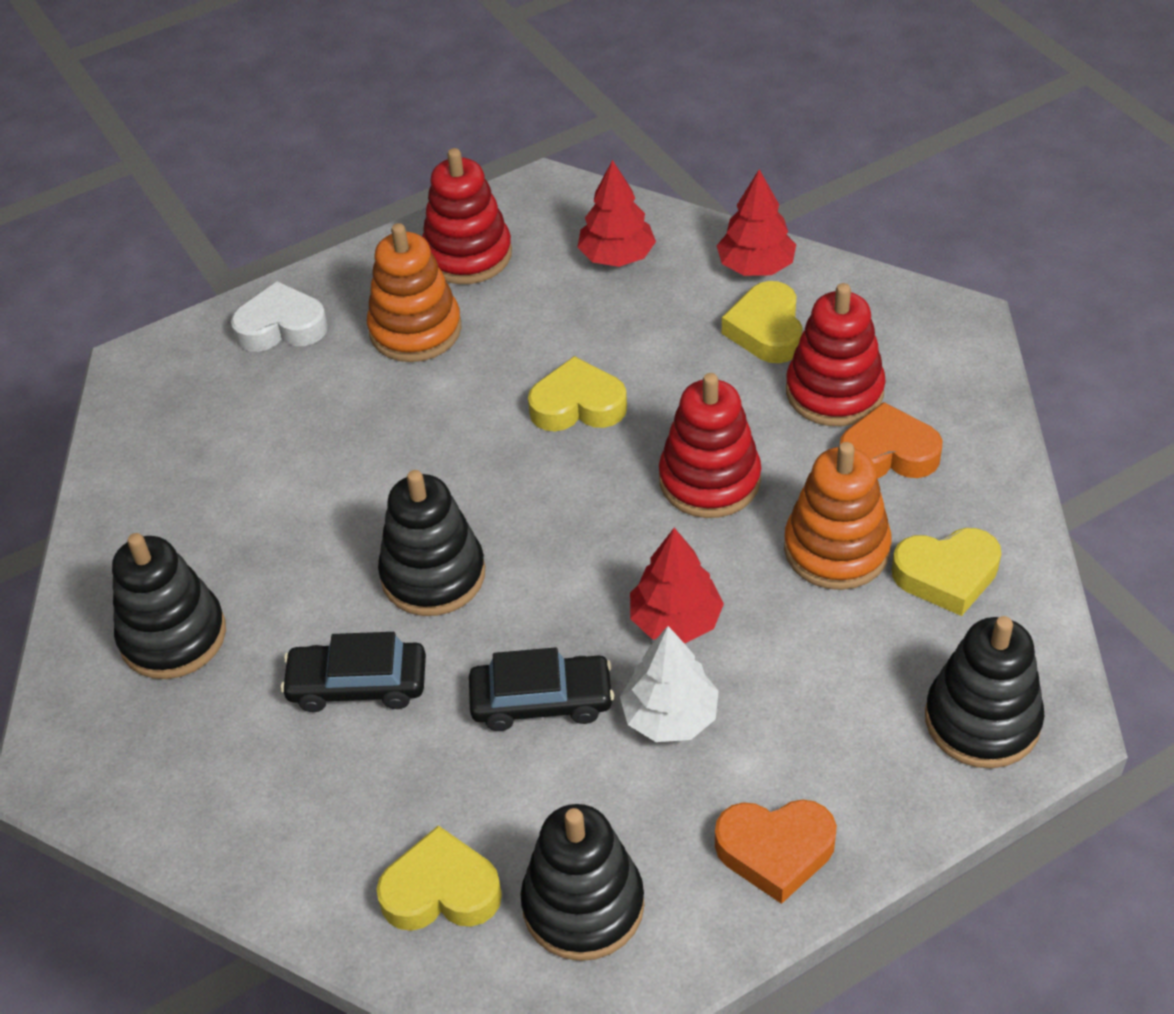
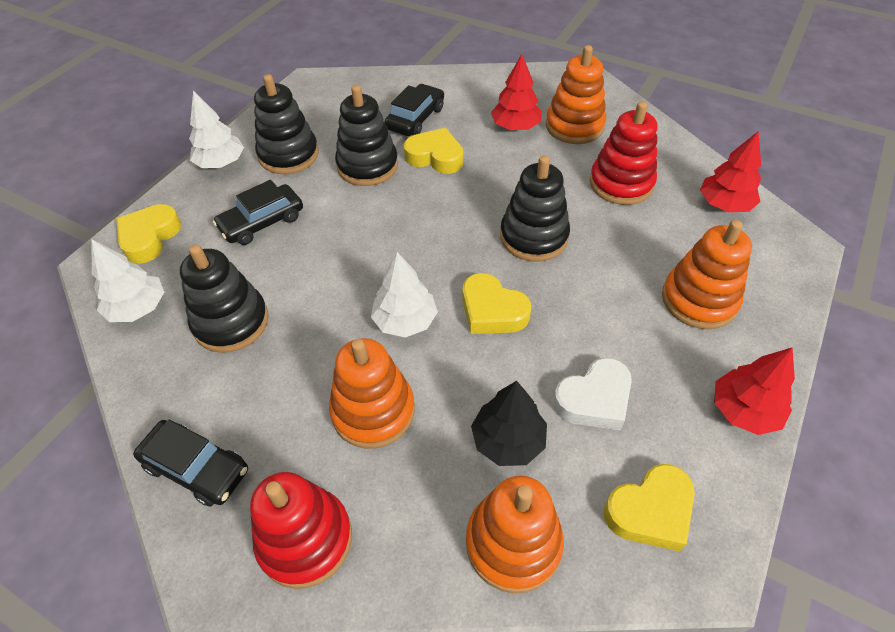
black car: 2 -> 3
black tree: 0 -> 1
orange heart: 2 -> 0
orange stacking toy: 2 -> 4
red stacking toy: 3 -> 2
white tree: 1 -> 3

